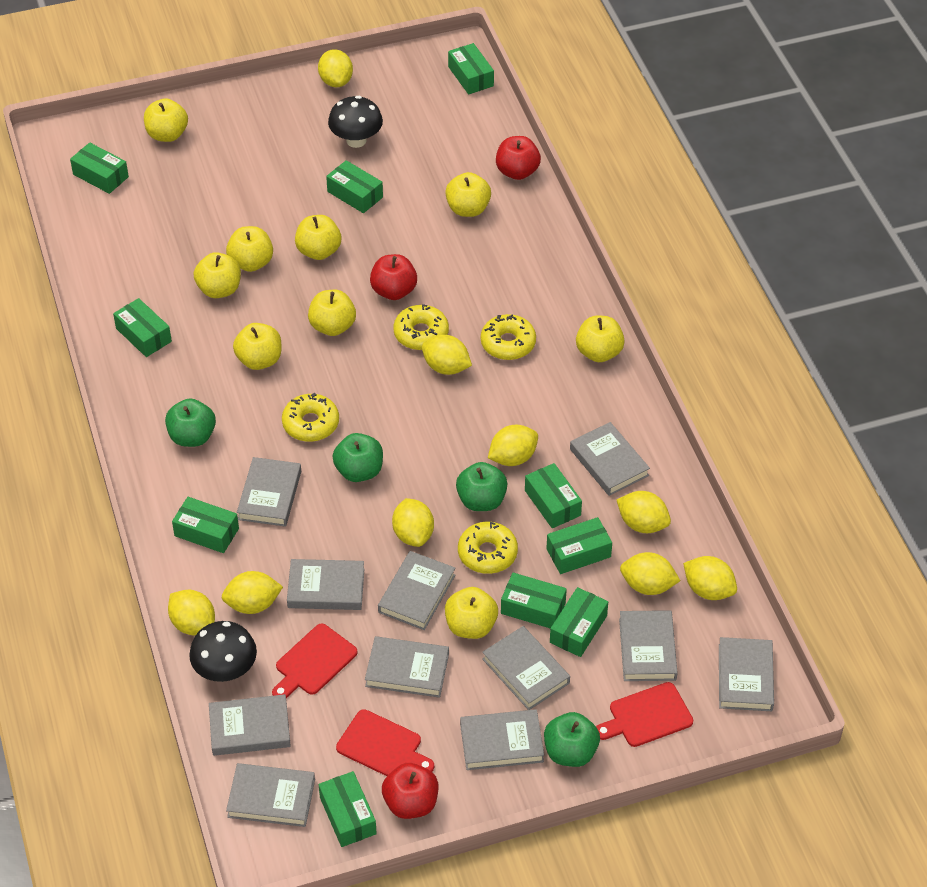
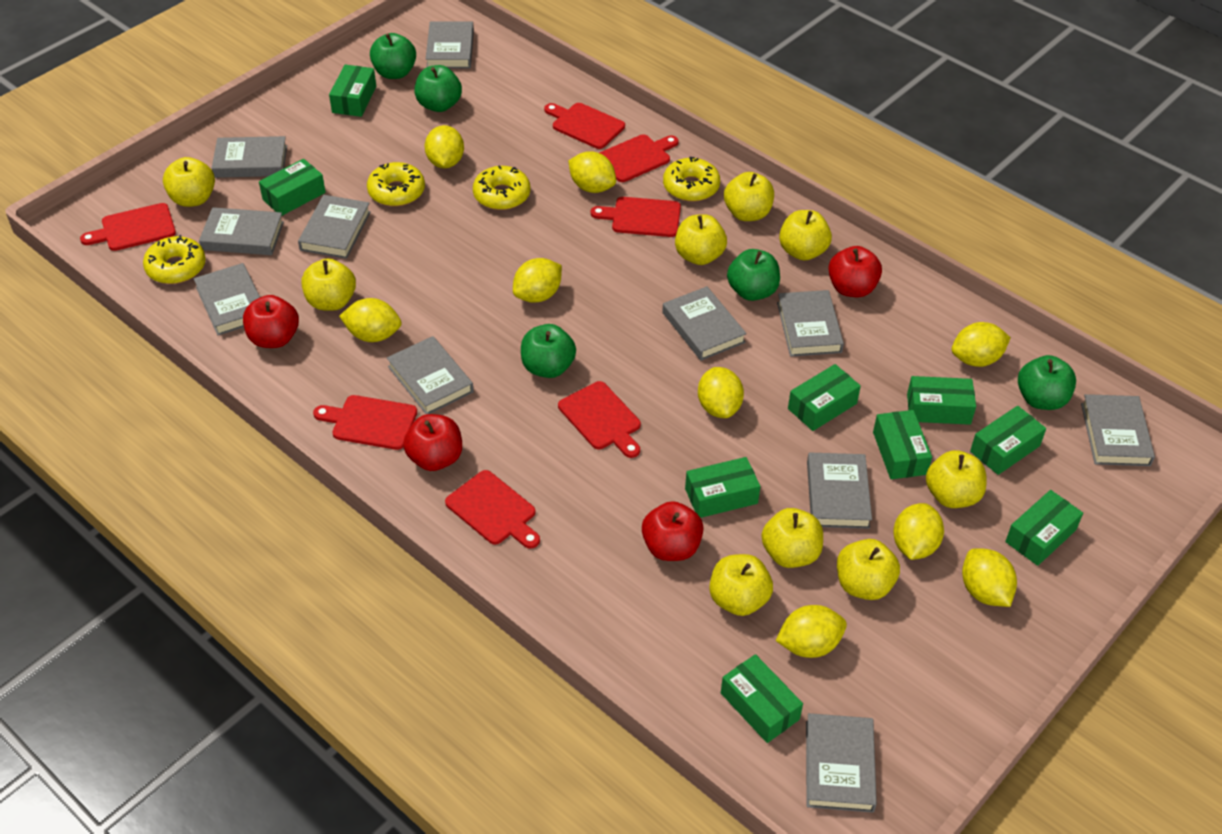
black mushroom: 2 -> 0
green apple: 4 -> 5
green box: 10 -> 9
red apple: 3 -> 4
red cutting board: 3 -> 7

